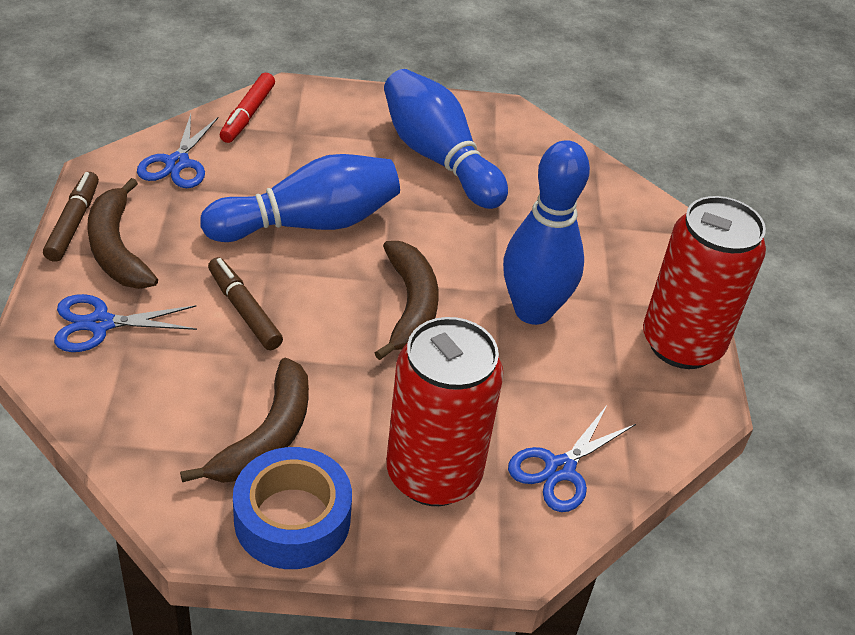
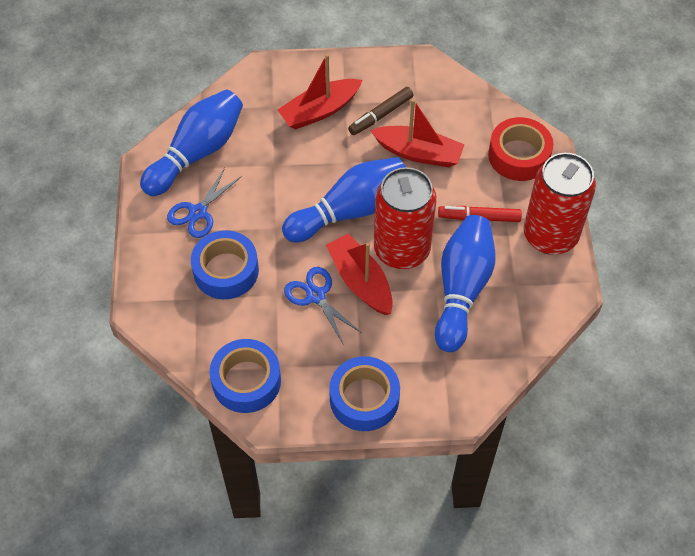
blue scissors: 3 -> 2
blue tape: 1 -> 3
brown banana: 3 -> 0
brown marker: 2 -> 1
red boat: 0 -> 3
red tape: 0 -> 1

